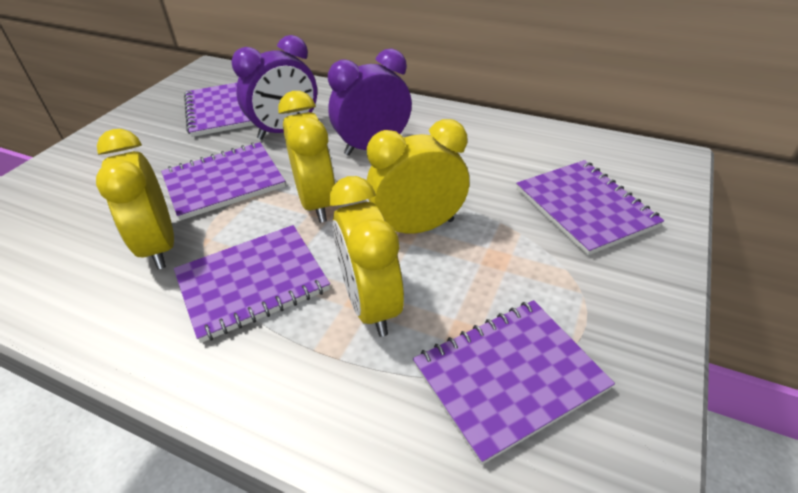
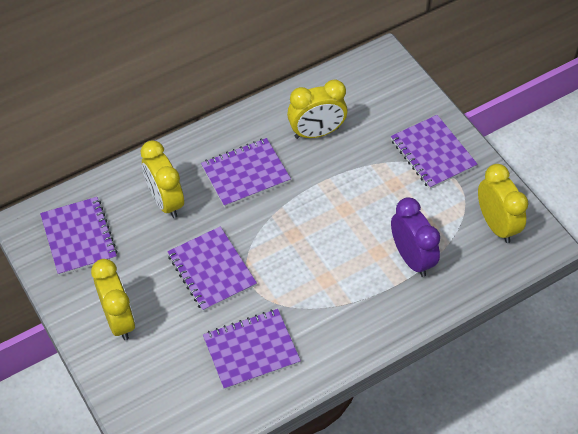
purple clock: 2 -> 1

